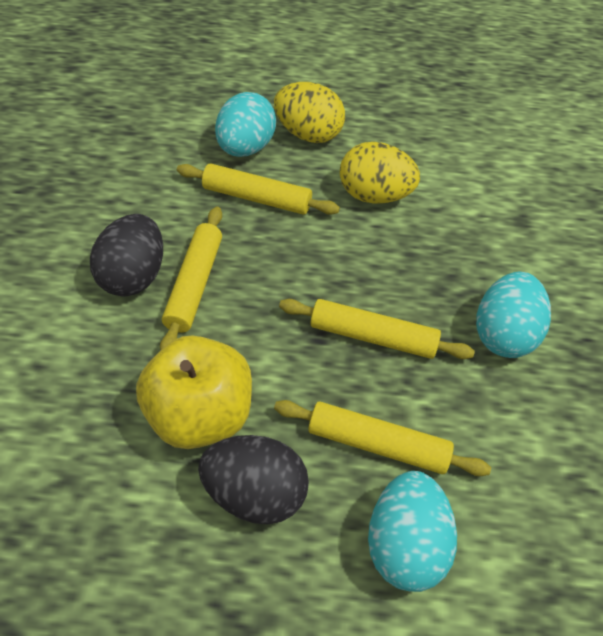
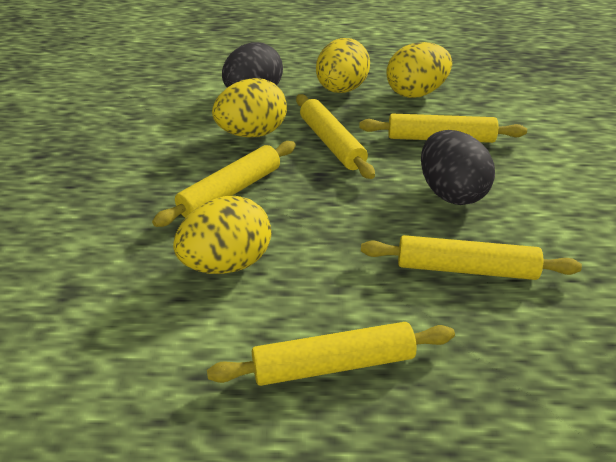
turquoise egg: 3 -> 0
yellow apple: 1 -> 0
yellow egg: 2 -> 4
yellow rolling pin: 4 -> 5

